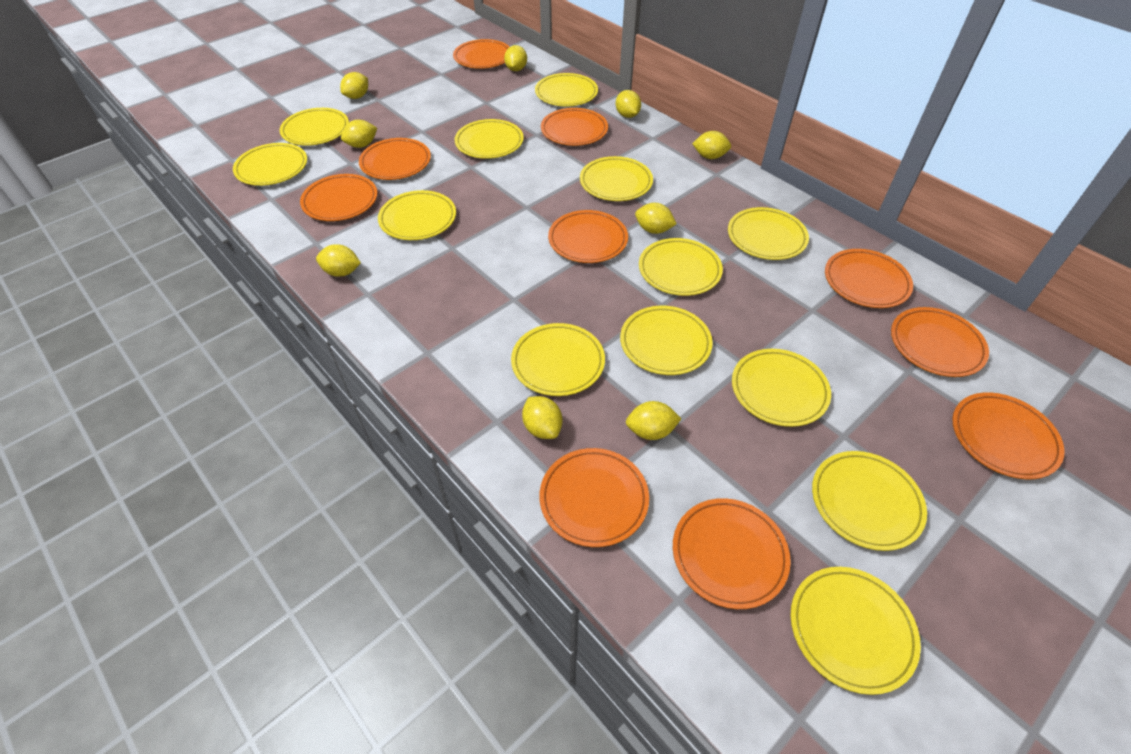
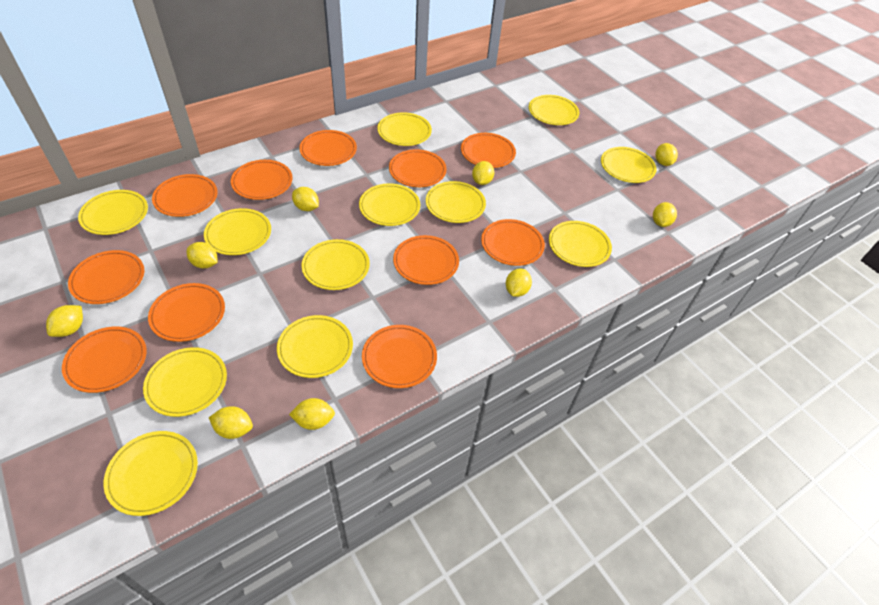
orange plate: 10 -> 11
yellow plate: 13 -> 12

